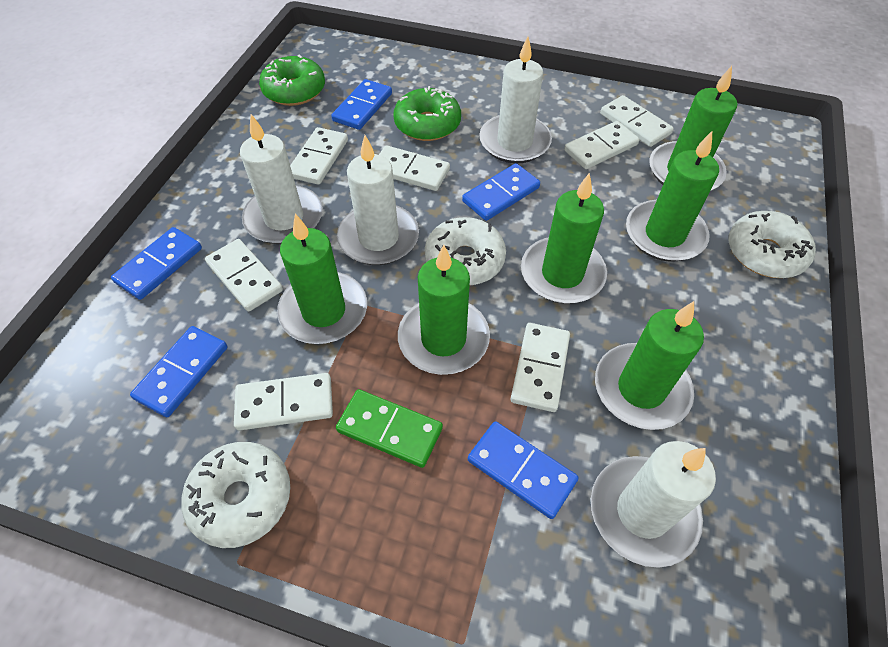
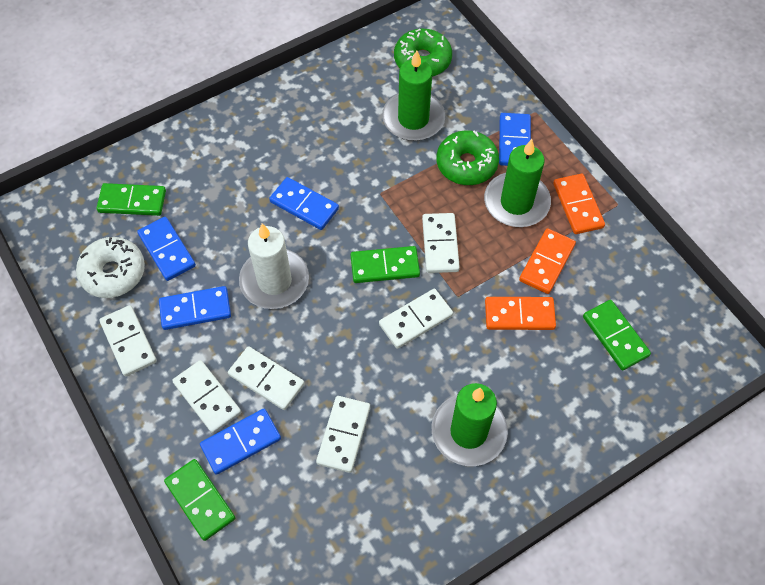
green candle: 6 -> 3
green domino: 1 -> 4
orange domino: 0 -> 3
white candle: 4 -> 1
white domino: 7 -> 6
white donut: 3 -> 1

